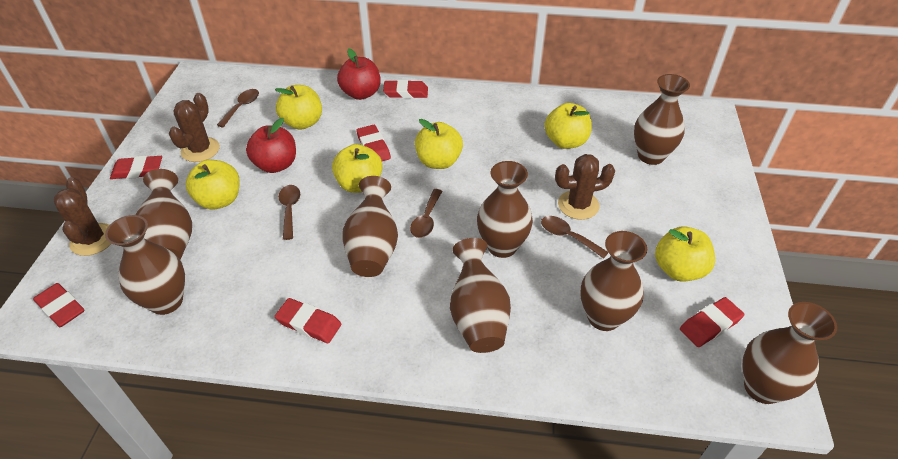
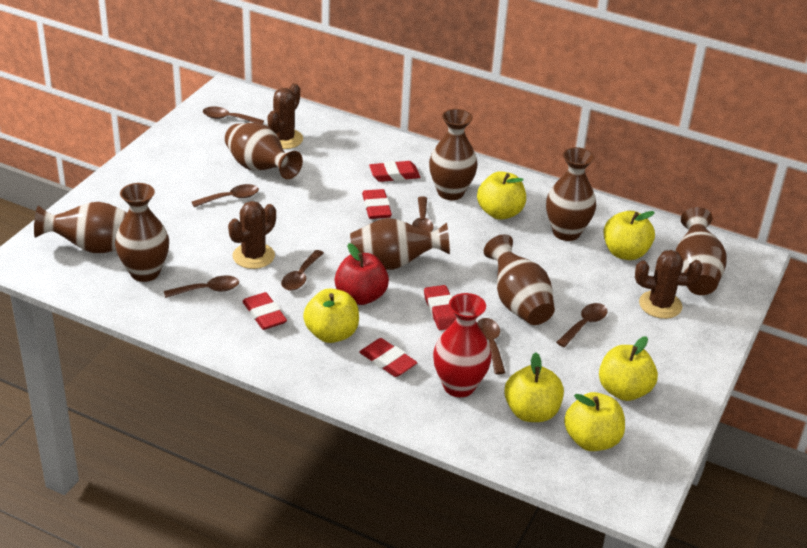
brown spoon: 4 -> 7
red apple: 2 -> 1
red eraser: 6 -> 5
red vase: 0 -> 1

